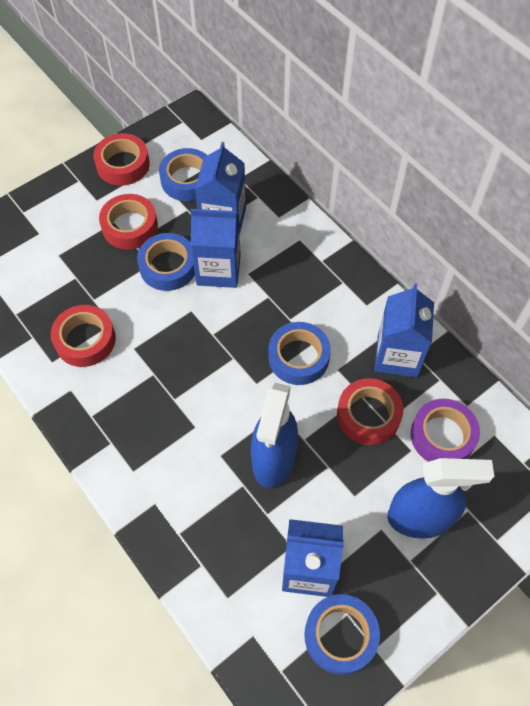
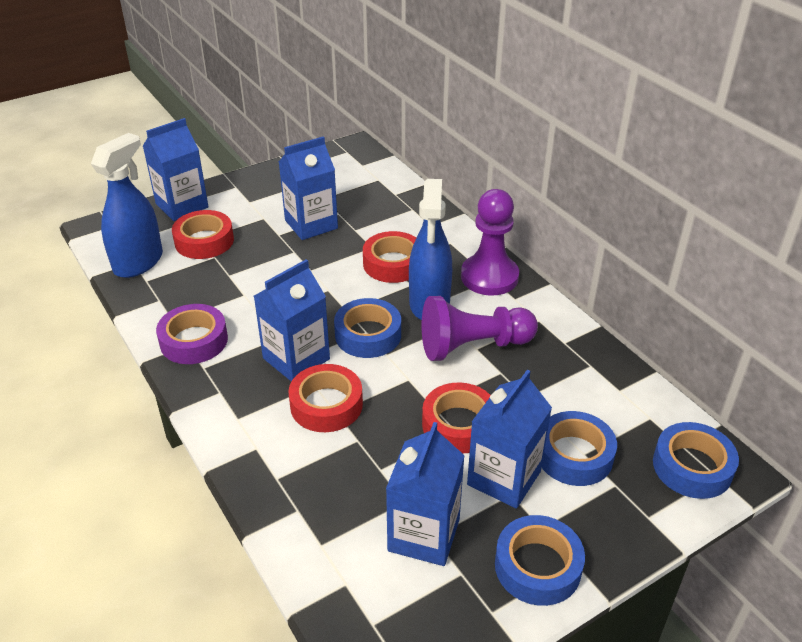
blue carton: 4 -> 5
purple pawn: 0 -> 2

